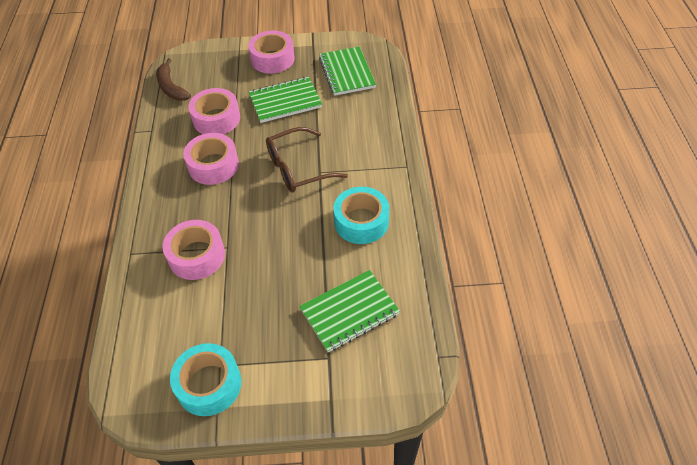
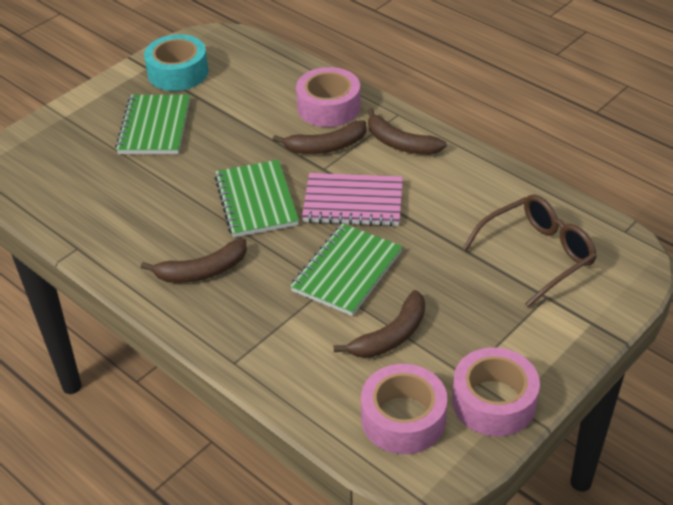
brown banana: 1 -> 4
pink notebook: 0 -> 1
pink tape: 4 -> 3
turquoise tape: 2 -> 1

